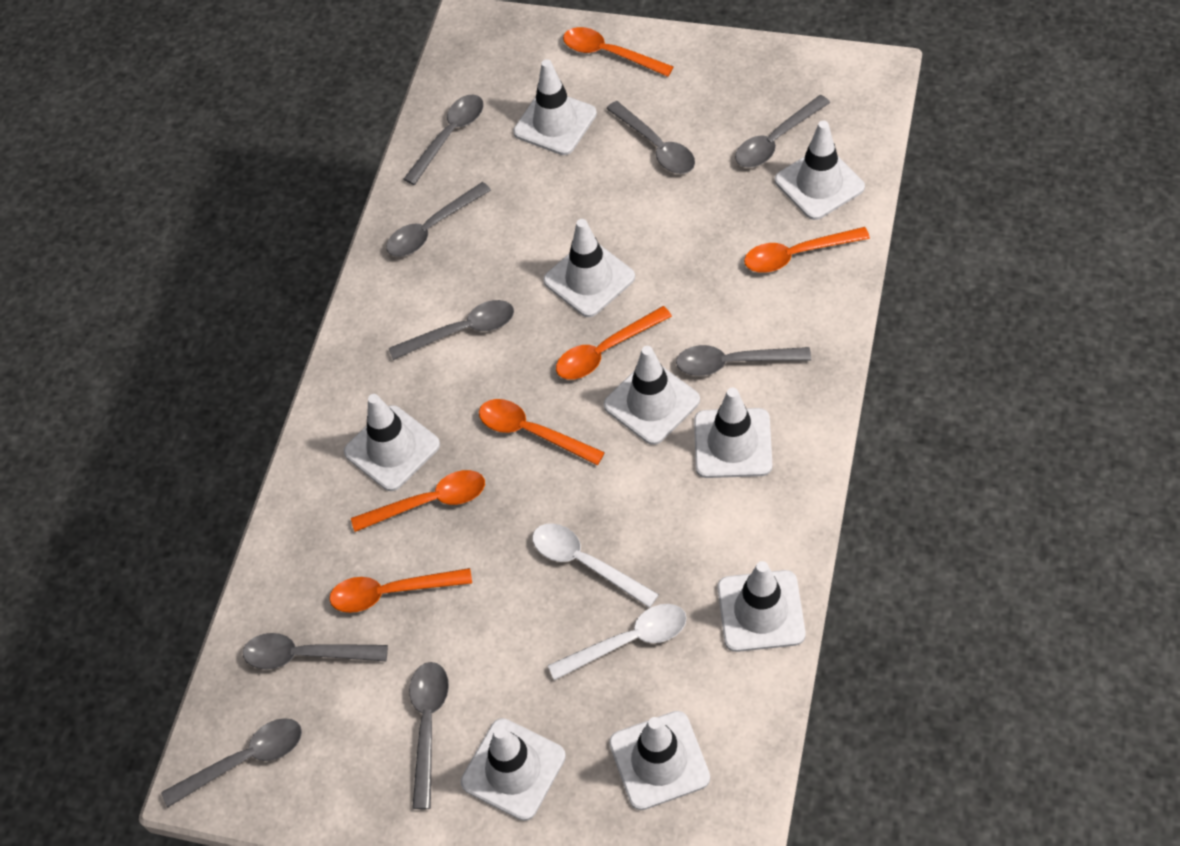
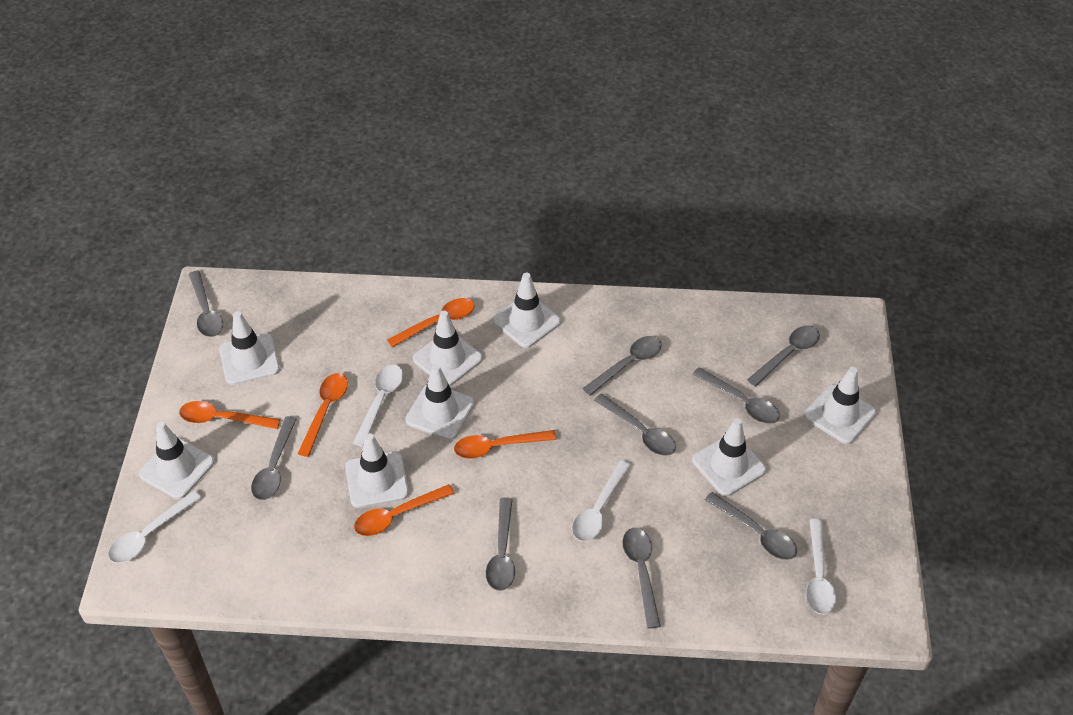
orange spoon: 6 -> 5
white spoon: 2 -> 4
white traffic cone: 9 -> 8

